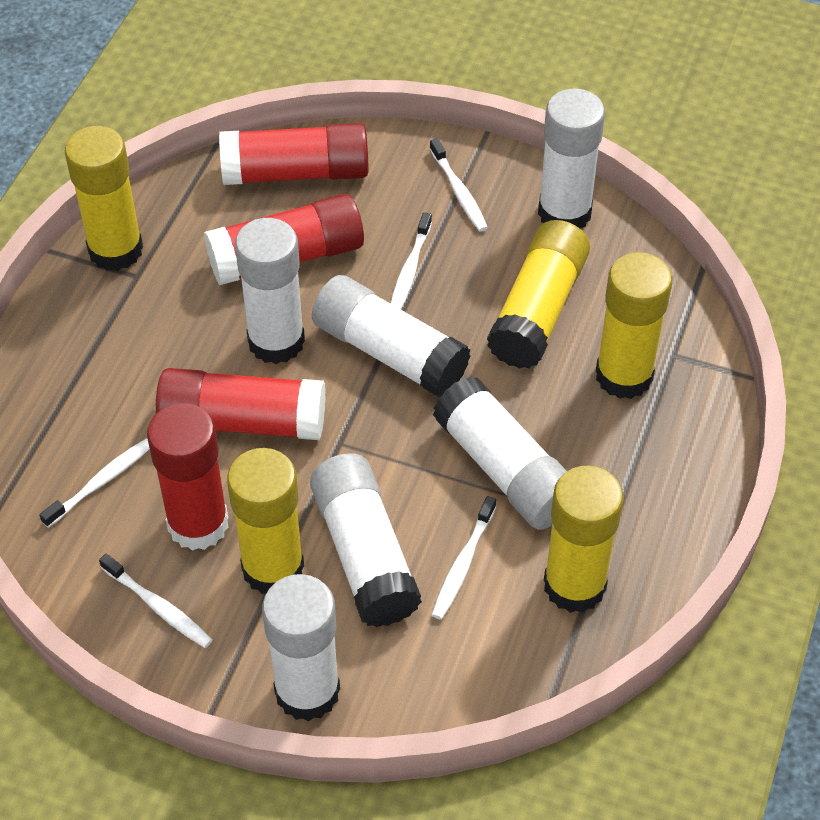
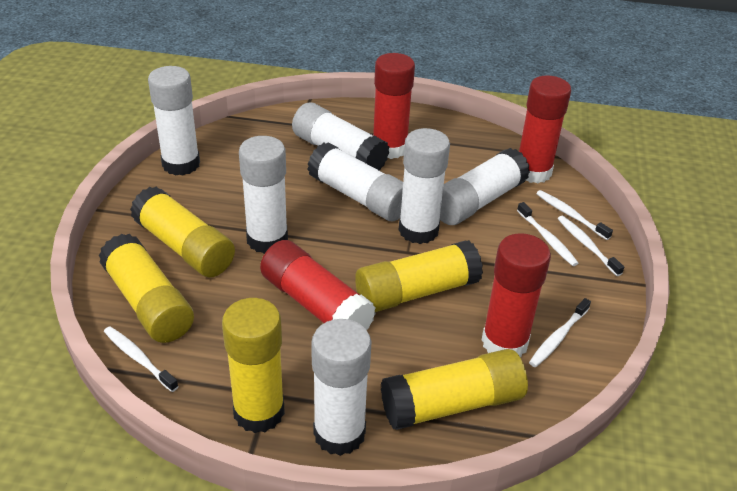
white glue stick: 6 -> 7

